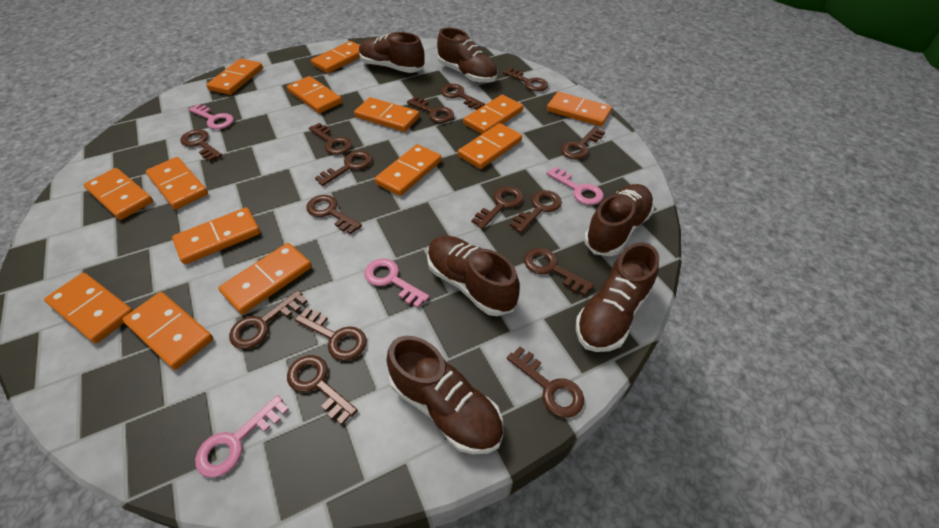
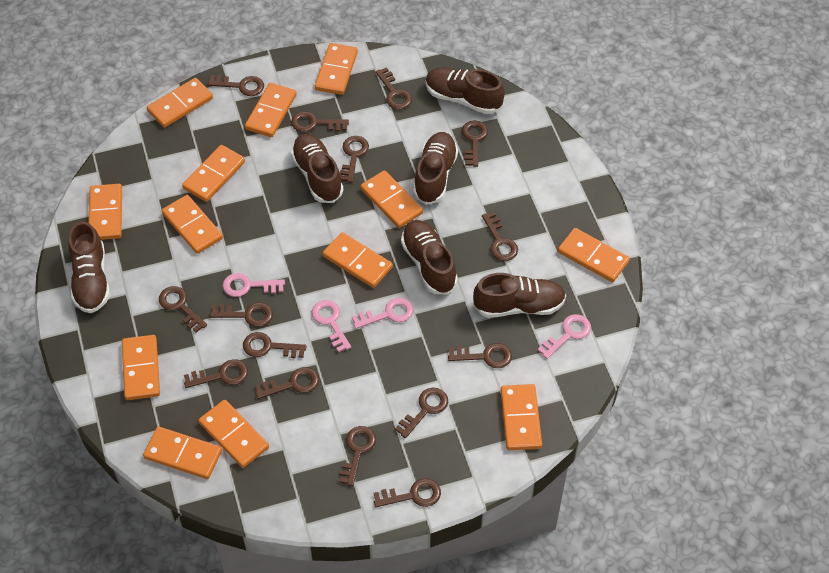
orange domino: 14 -> 13

